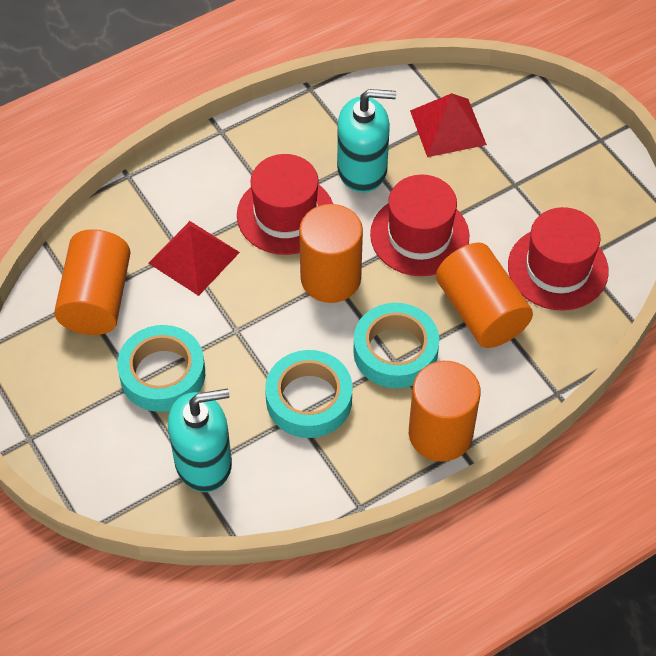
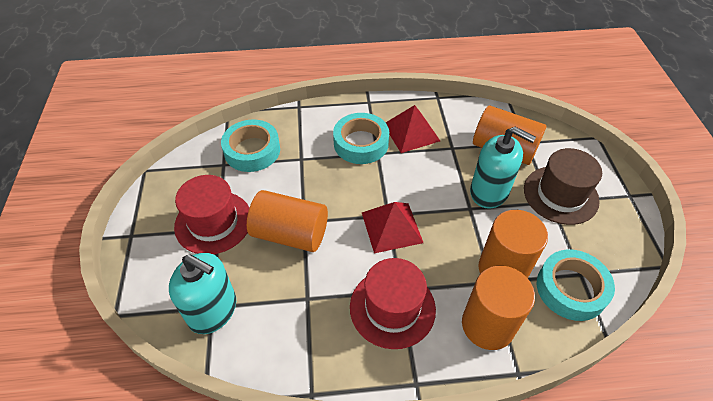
brown hat: 0 -> 1
red hat: 3 -> 2

